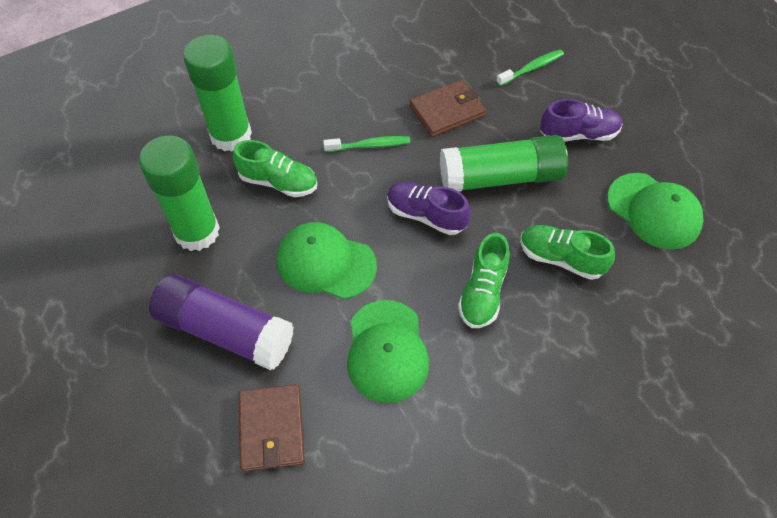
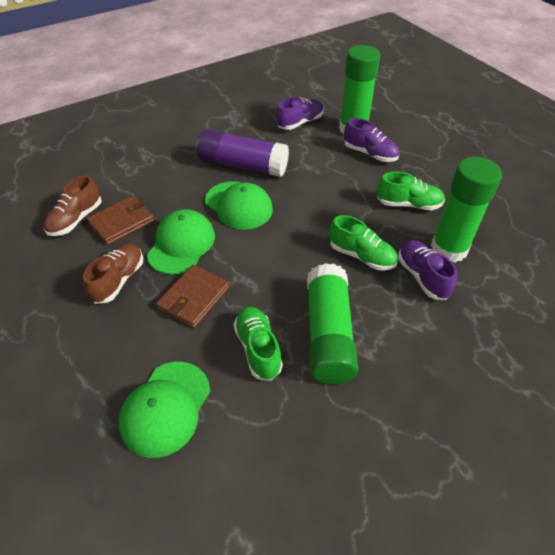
brown shoe: 0 -> 2
green toothbrush: 2 -> 0
purple shoe: 2 -> 3

